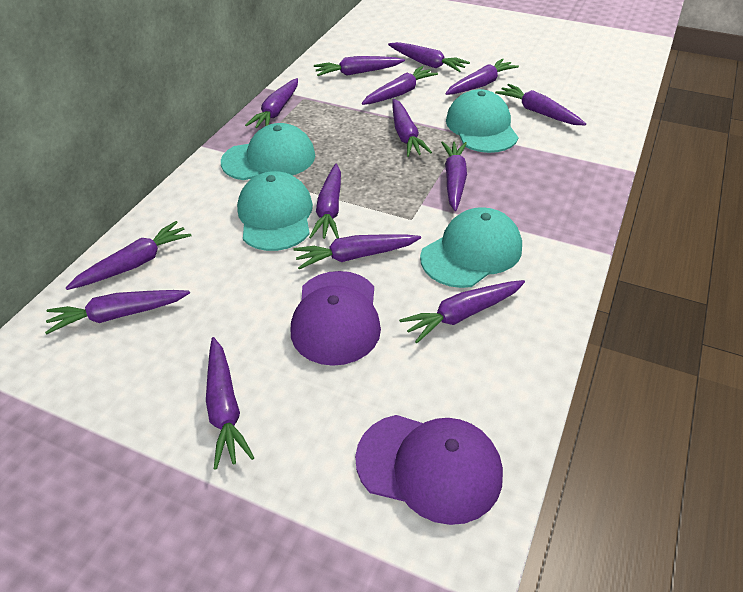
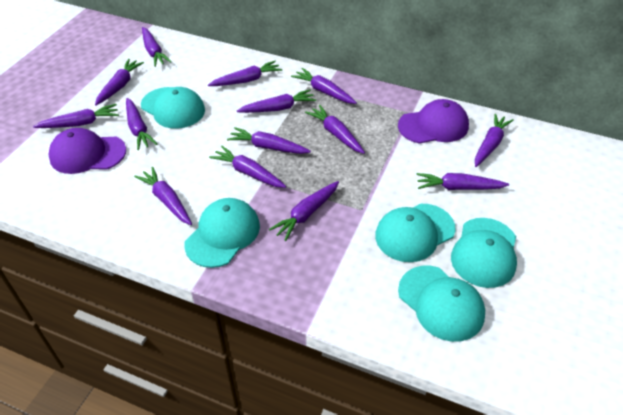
turquoise cap: 4 -> 5

